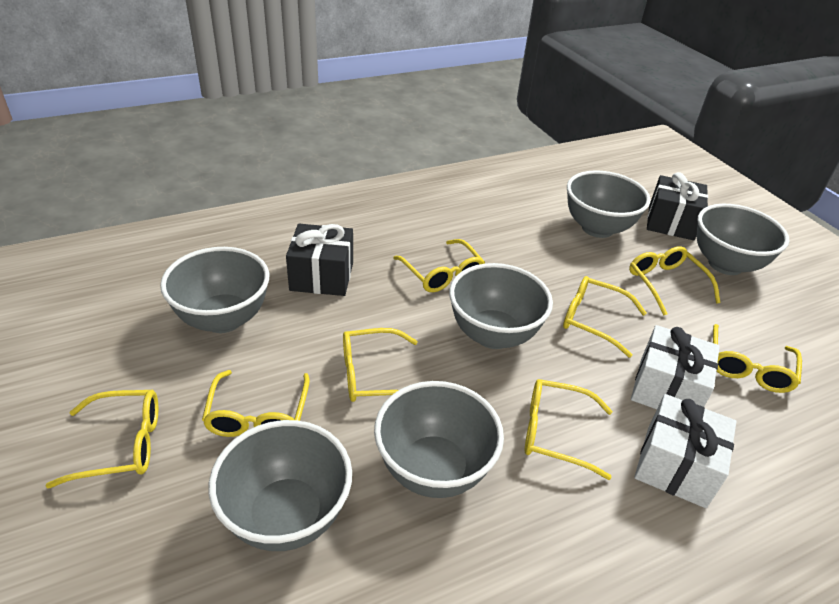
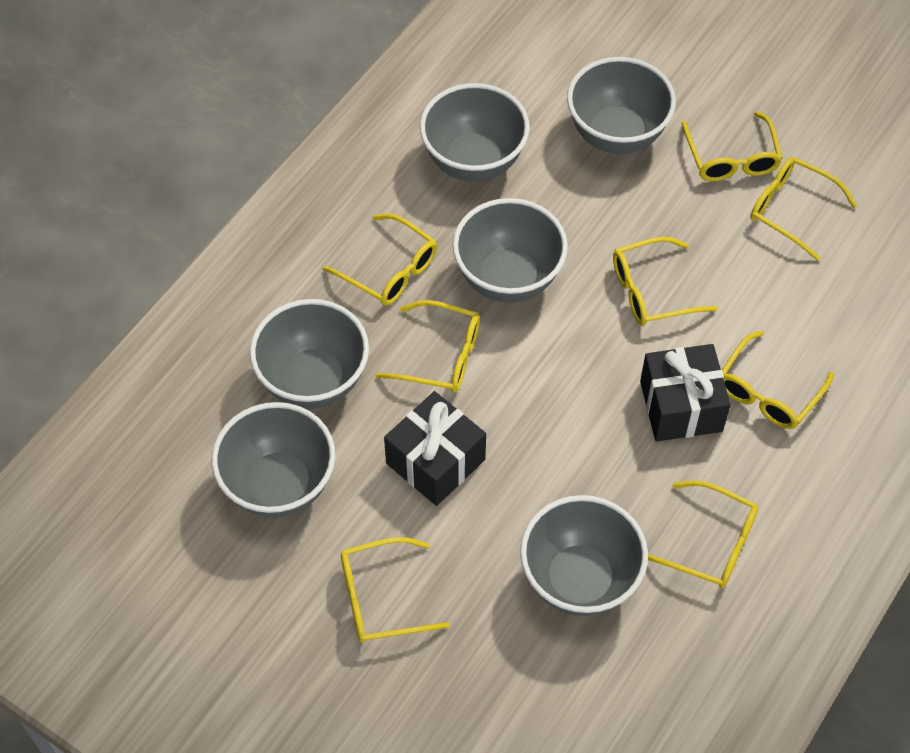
white gift: 2 -> 0

